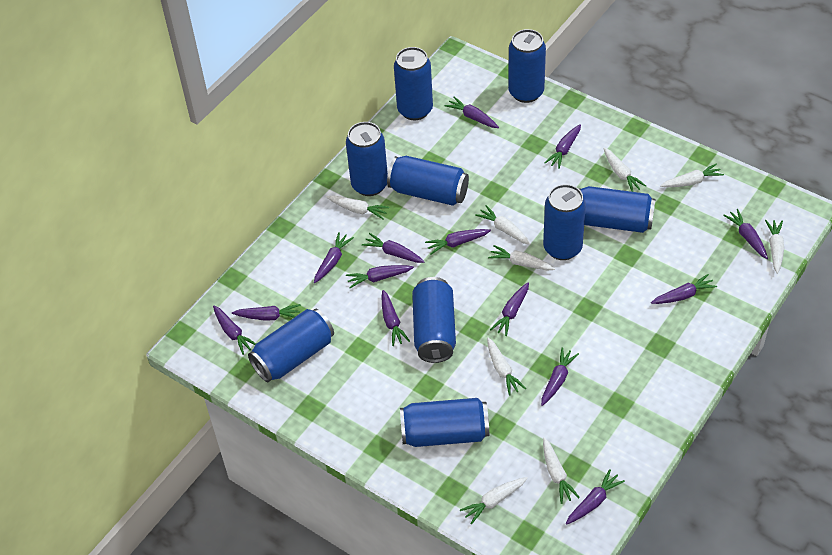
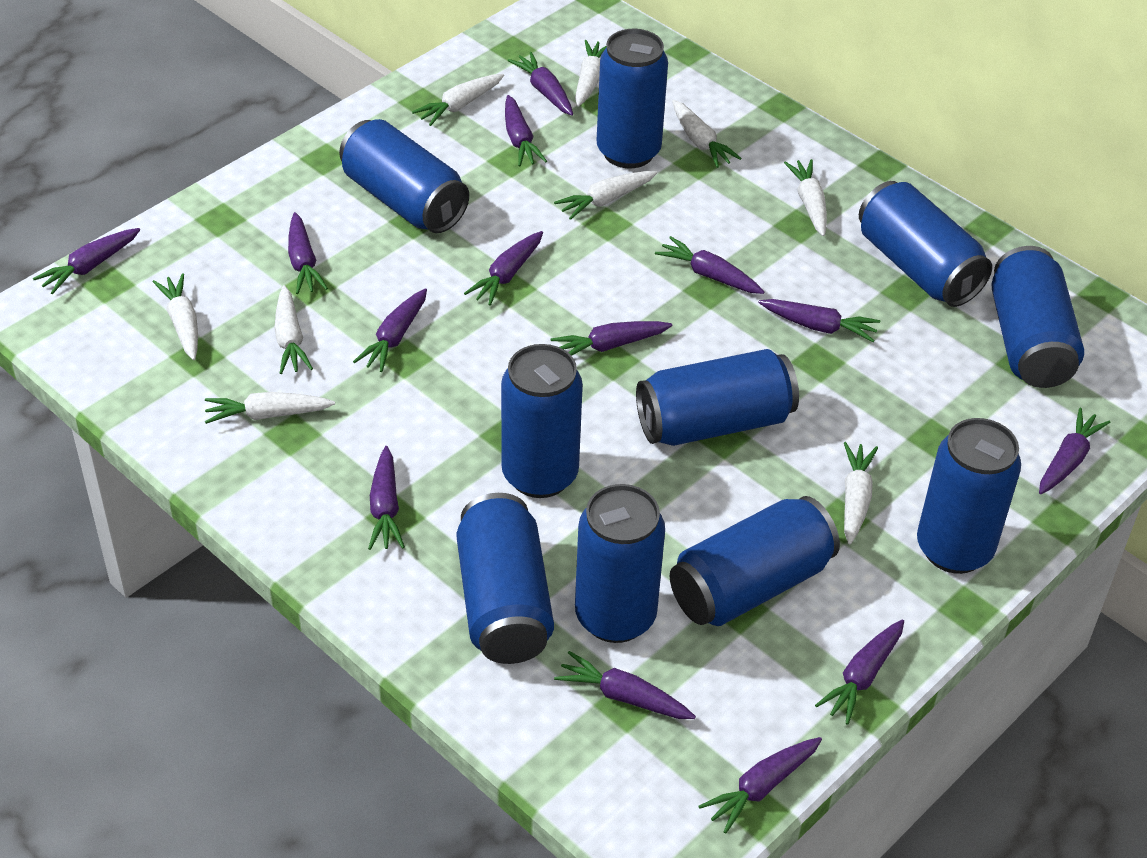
blue can: 9 -> 10

